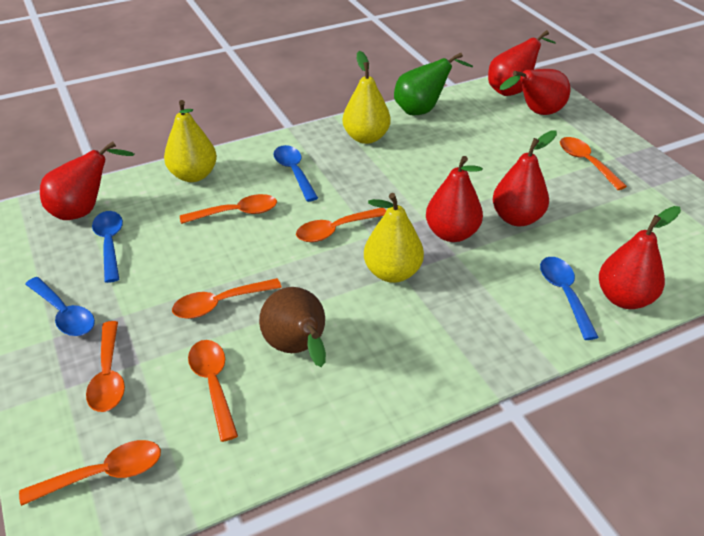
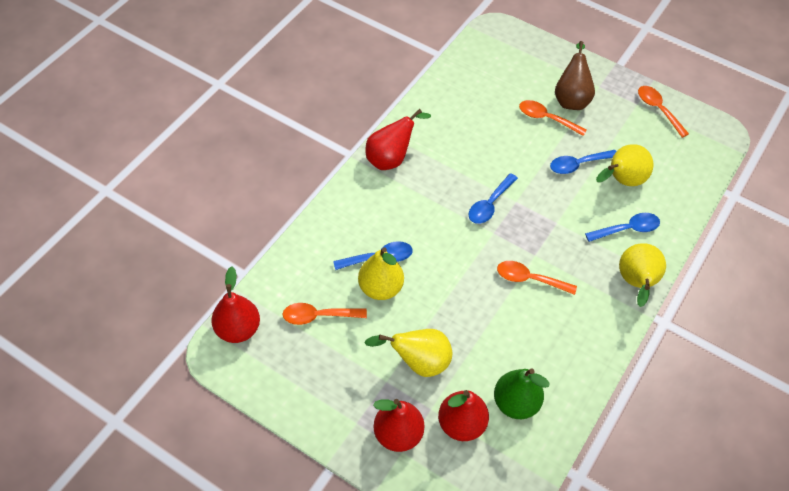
orange spoon: 7 -> 4
red pear: 6 -> 4
yellow pear: 3 -> 4

